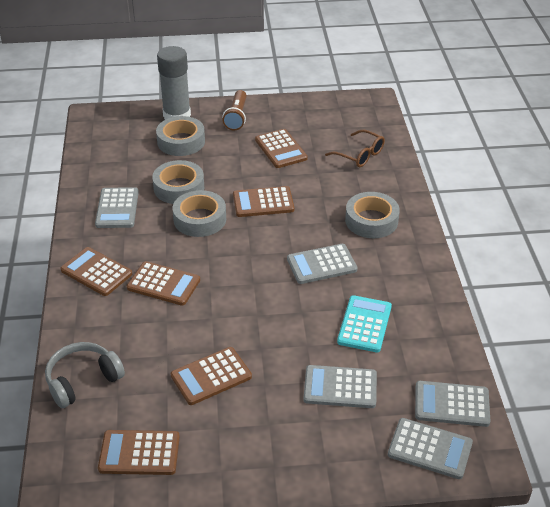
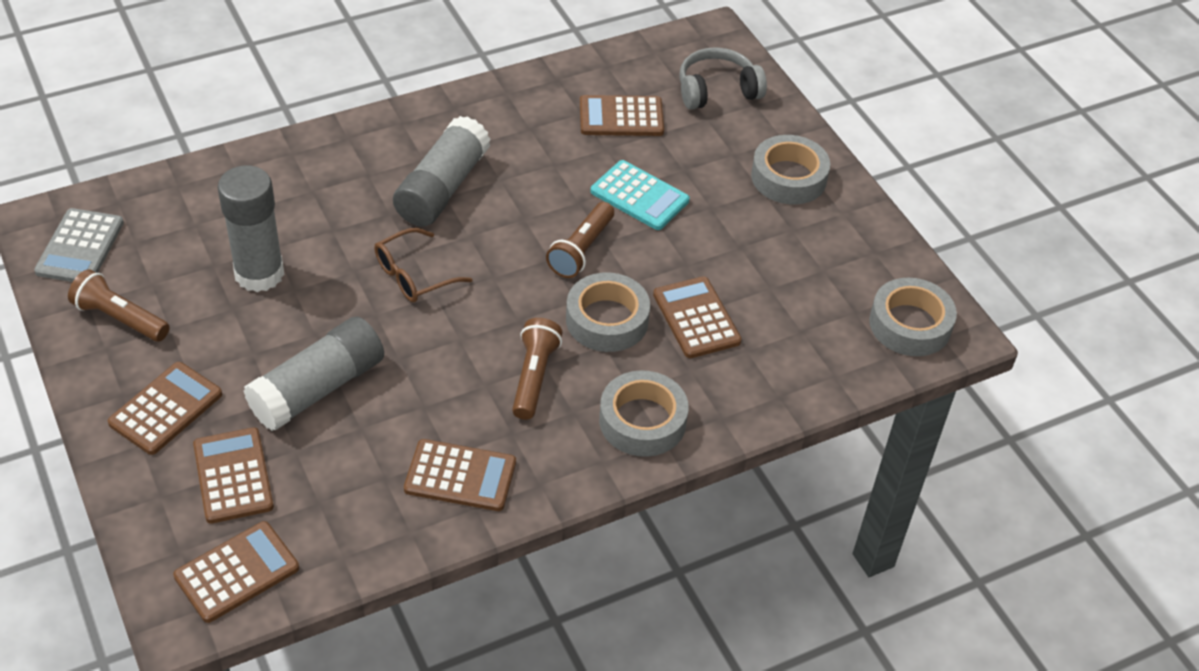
brown flashlight: 1 -> 3
grey calculator: 5 -> 1
grey glue stick: 1 -> 3

